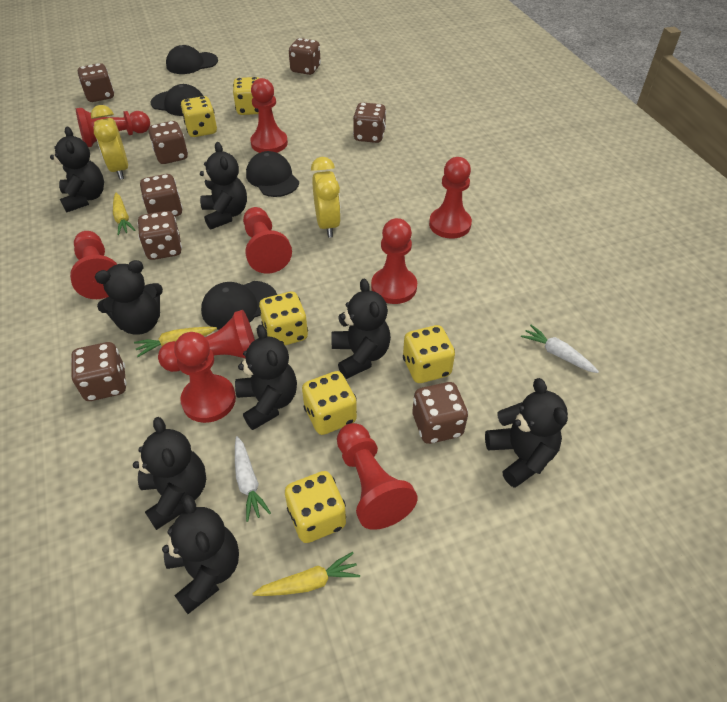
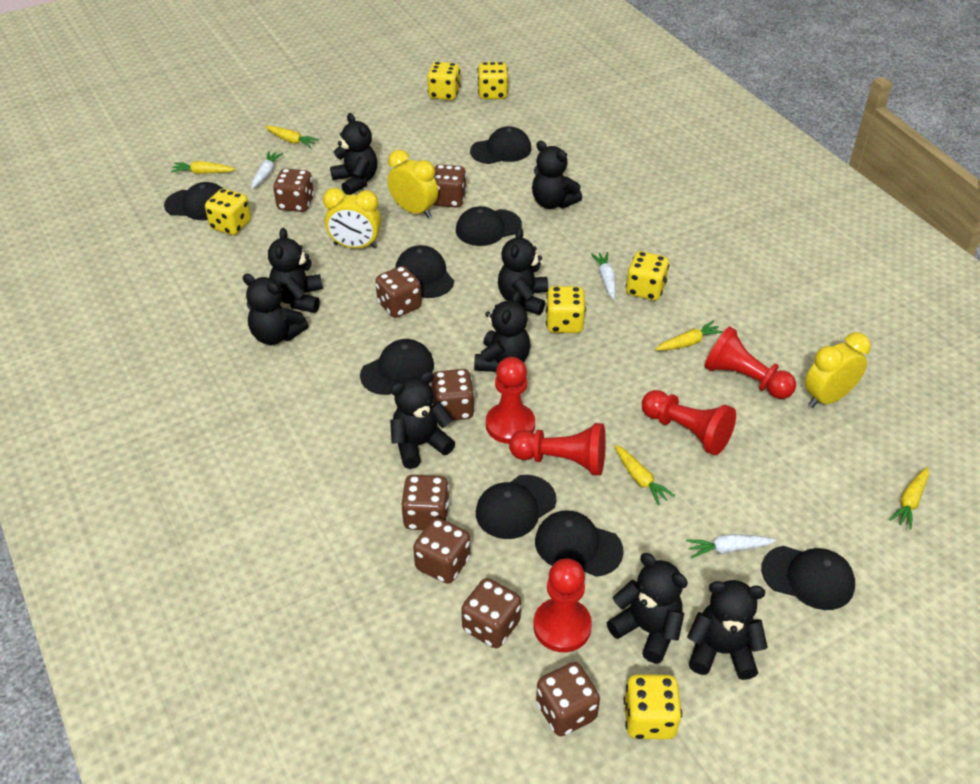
black cap: 4 -> 8
black teddy bear: 8 -> 9
red pawn: 9 -> 5
white carrot: 2 -> 3
yellow carrot: 3 -> 5
yellow clock: 2 -> 3

